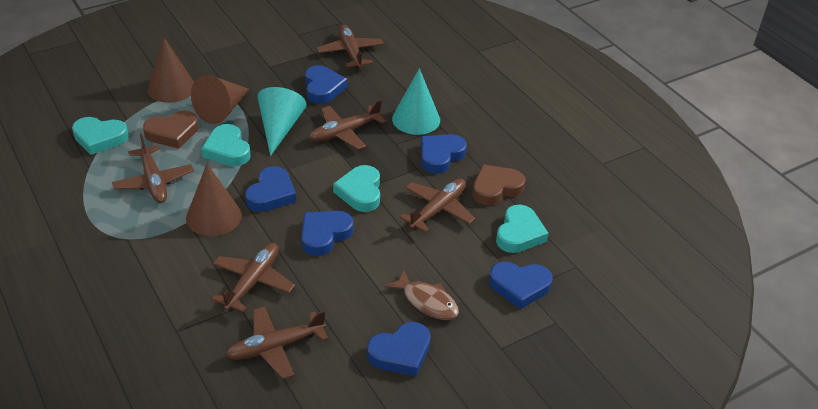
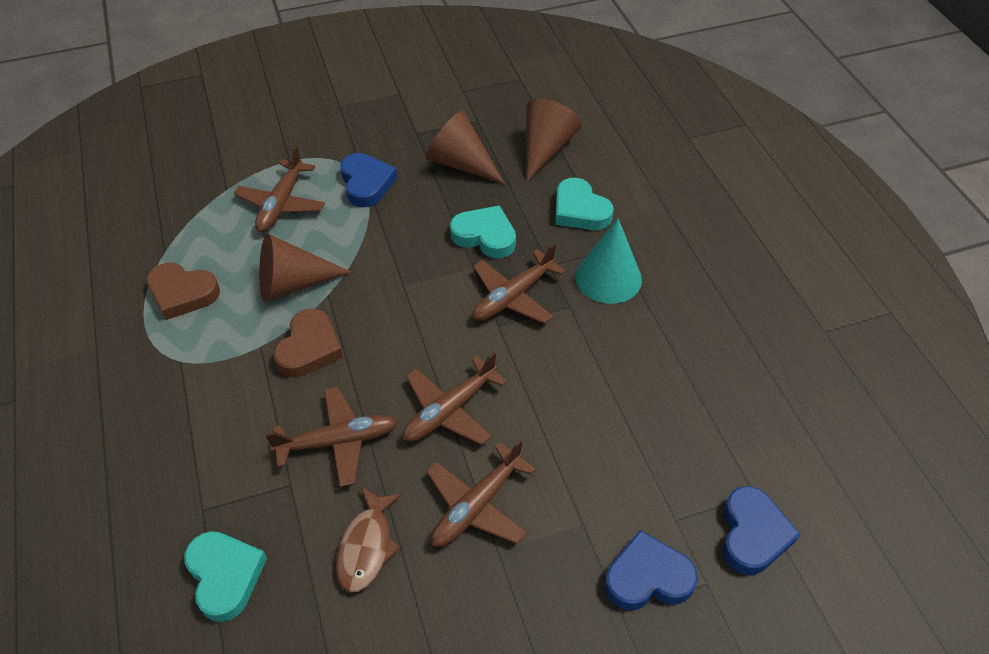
blue heart: 6 -> 3
brown plane: 6 -> 5
turquoise cone: 2 -> 1
turquoise heart: 4 -> 3

